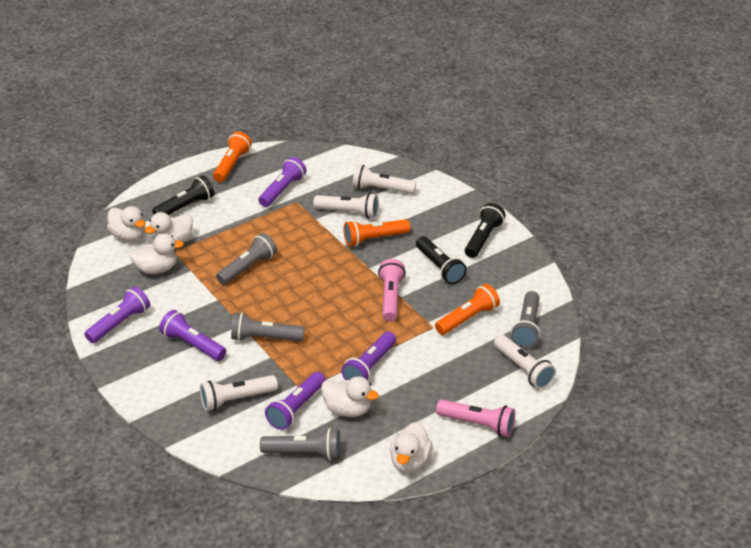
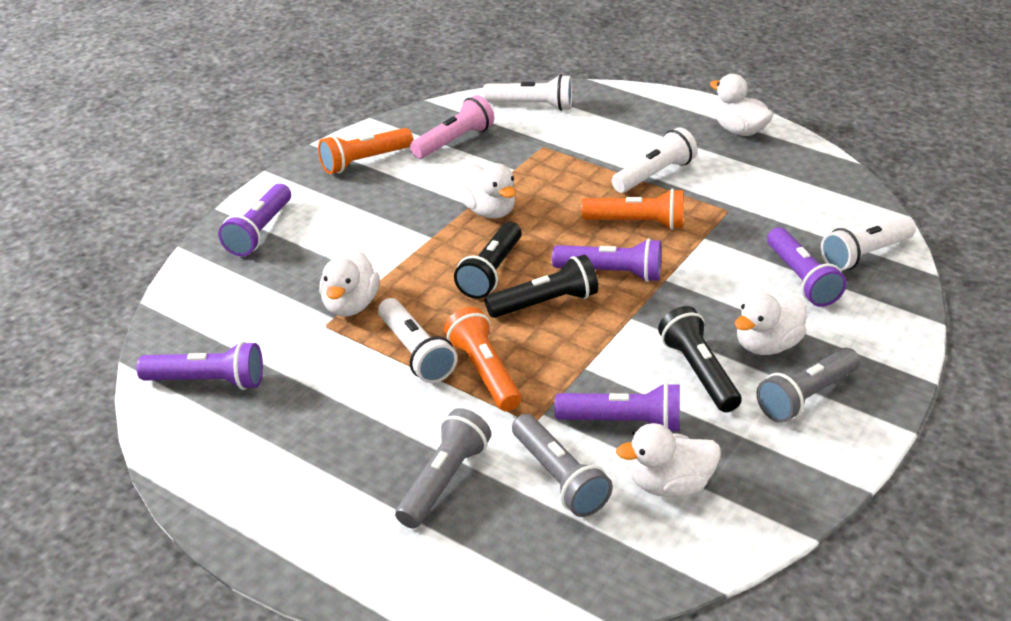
grey flashlight: 4 -> 3
pink flashlight: 2 -> 1

